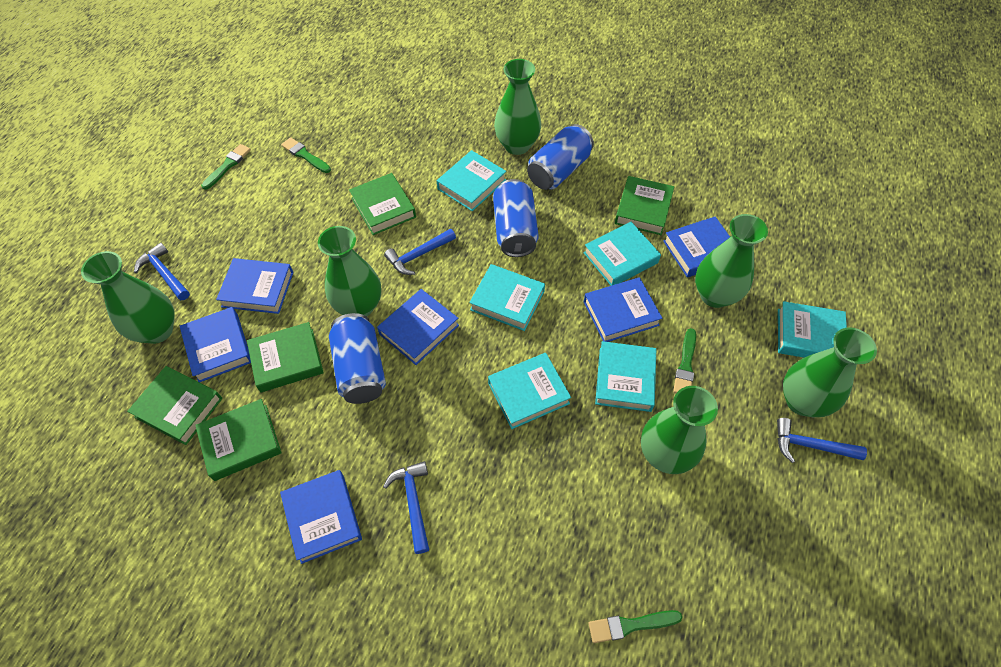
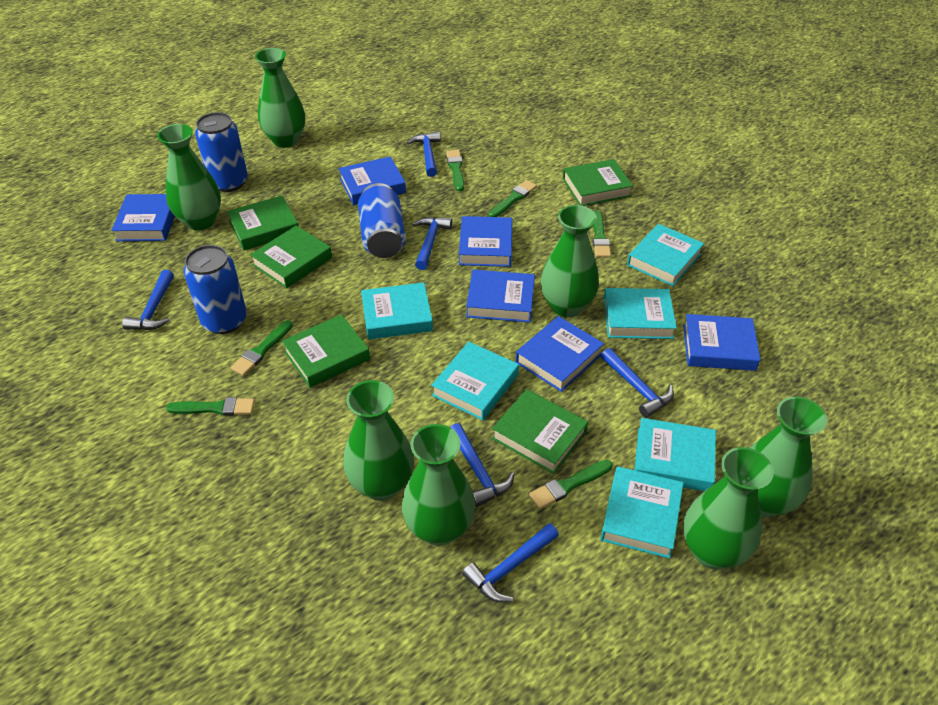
blue hammer: 4 -> 6
green brush: 4 -> 6
green vase: 6 -> 7

